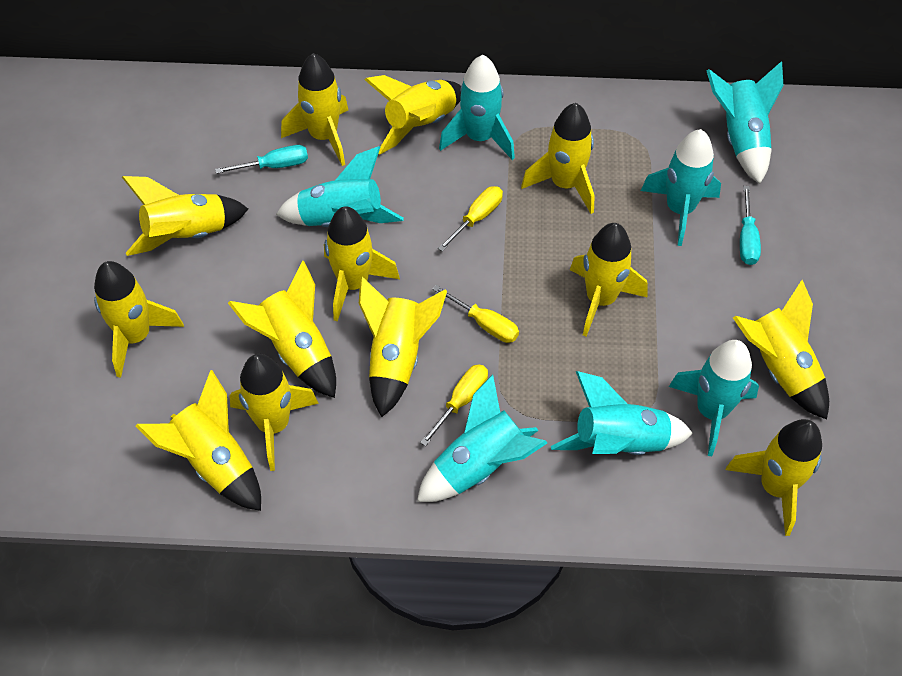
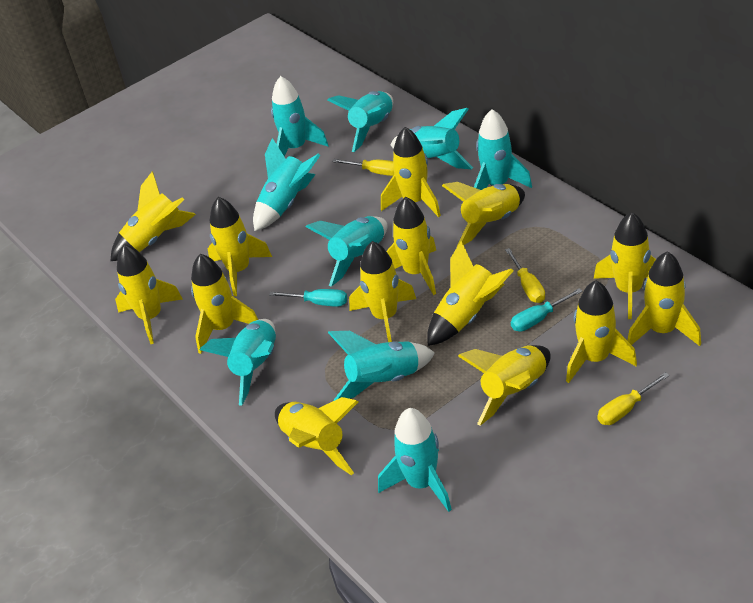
turquoise rocket: 7 -> 9
yellow rocket: 13 -> 14

